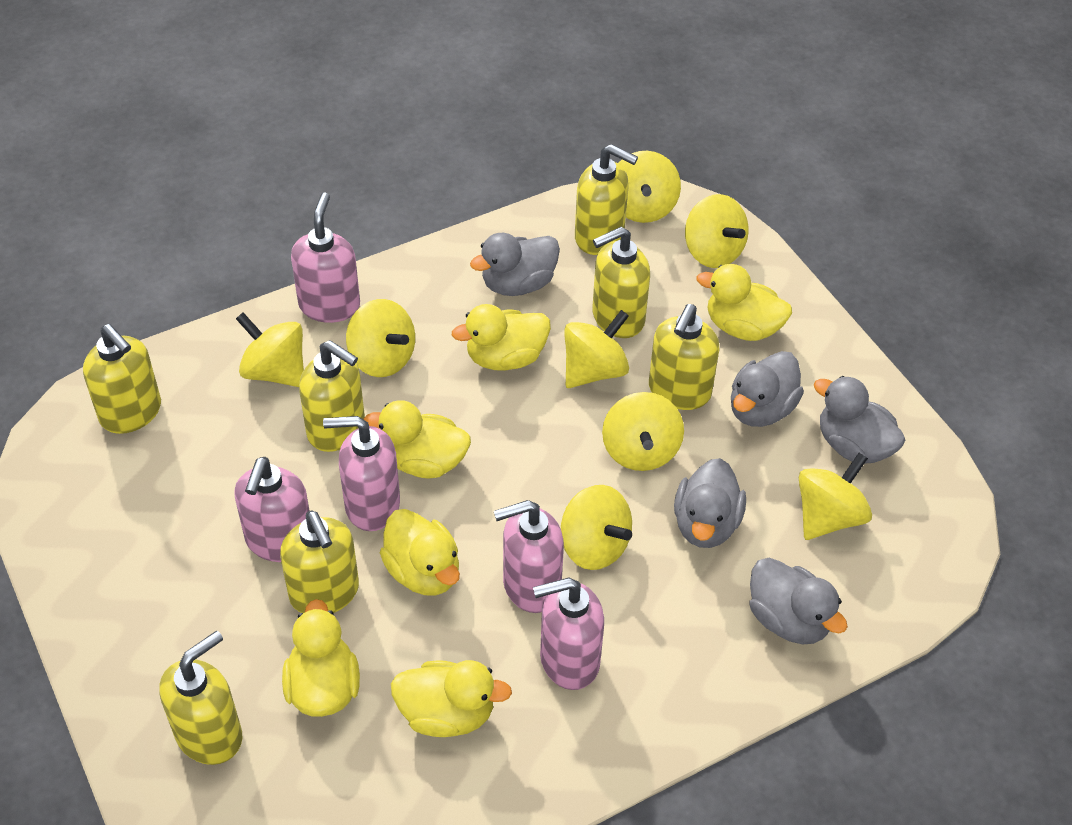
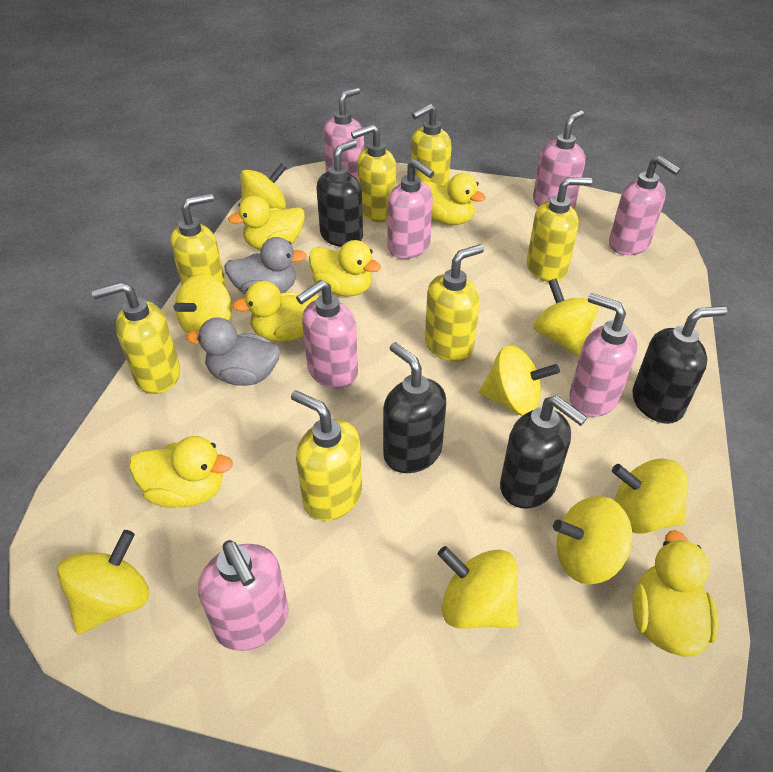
black soap dispenser: 0 -> 4
grey duck: 5 -> 2
pink soap dispenser: 5 -> 7

